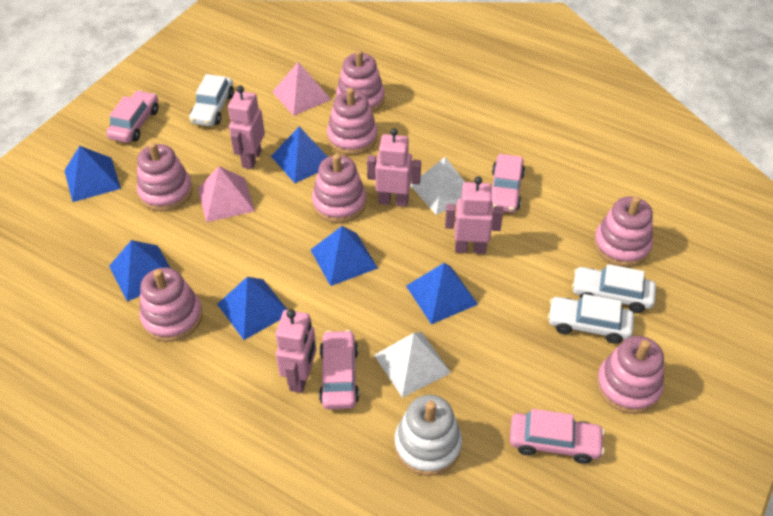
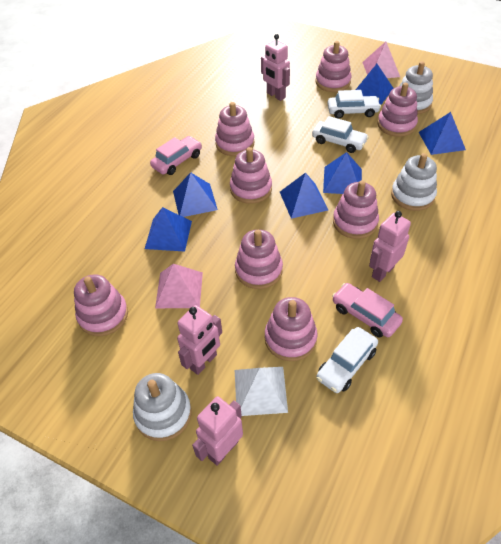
pink car: 4 -> 2
pink stacking toy: 7 -> 8
white pyramid: 2 -> 1
white stacking toy: 1 -> 3

